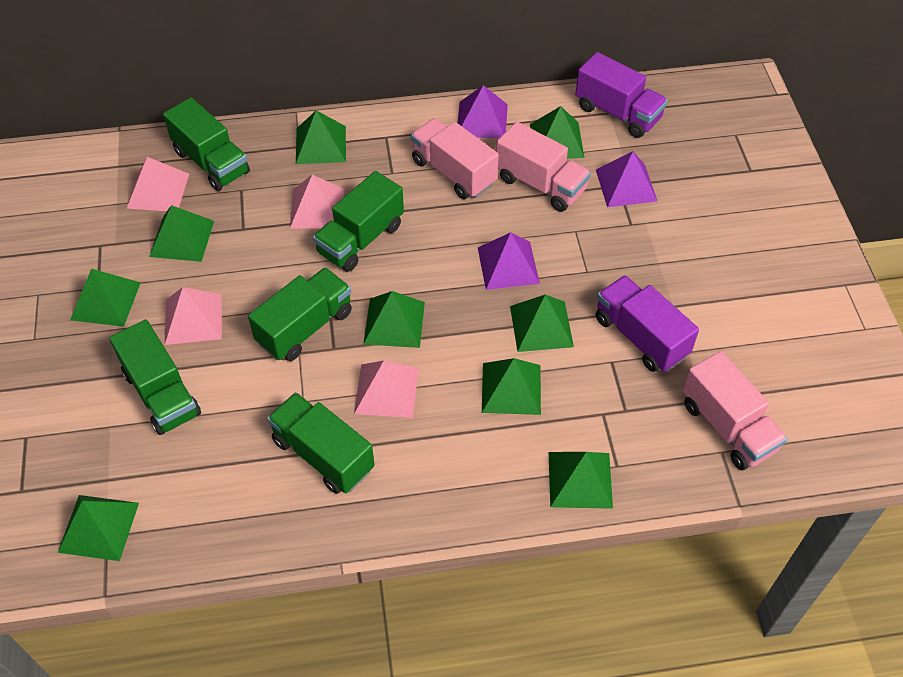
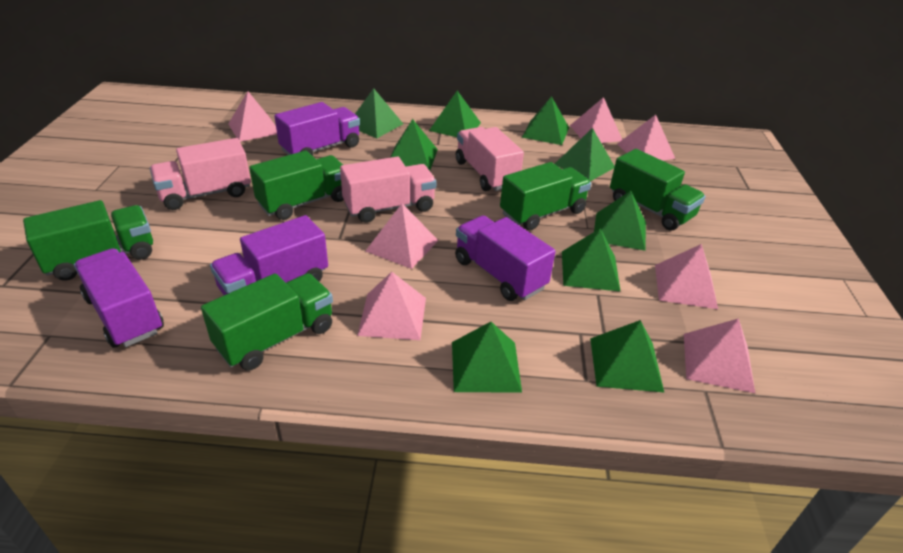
pink pyramid: 4 -> 7
purple pyramid: 3 -> 0
purple truck: 2 -> 4

